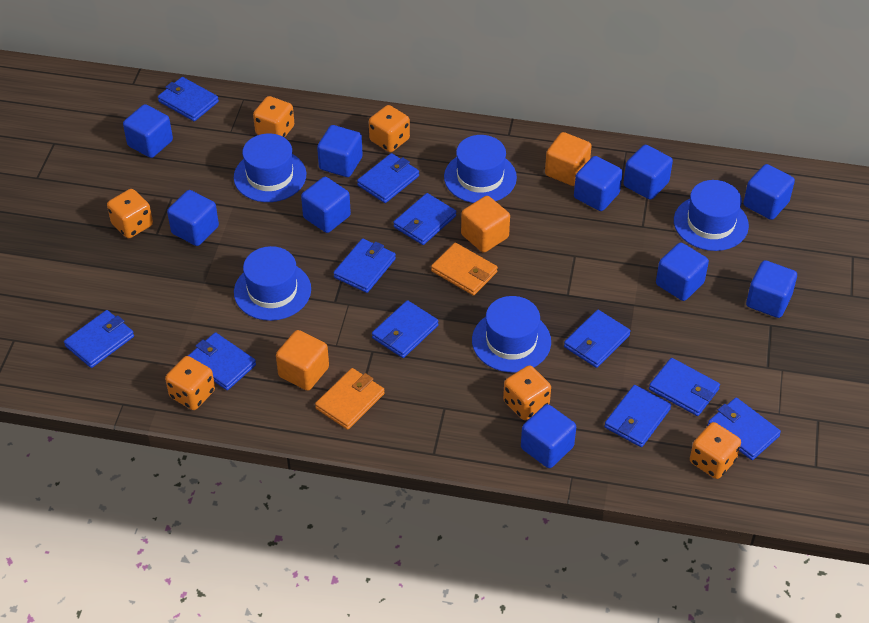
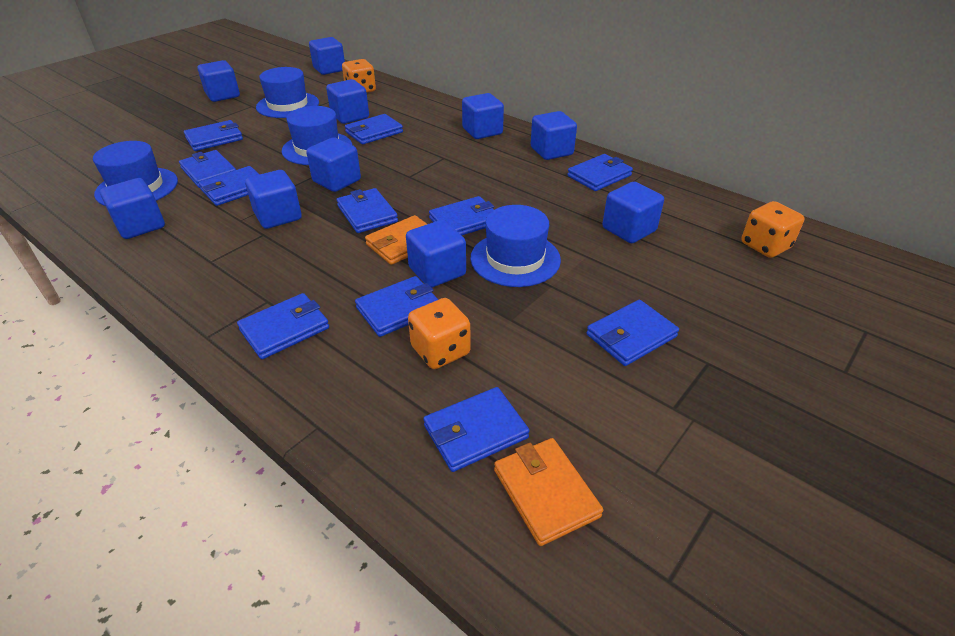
blue hat: 5 -> 4
orange cube: 3 -> 0
orange dice: 6 -> 3

